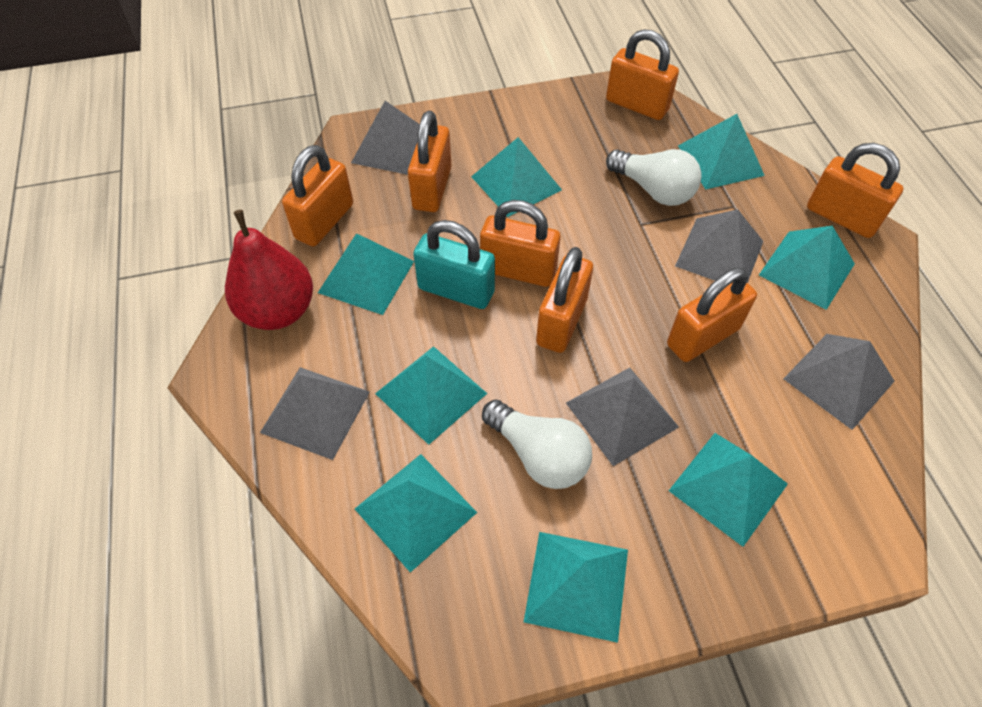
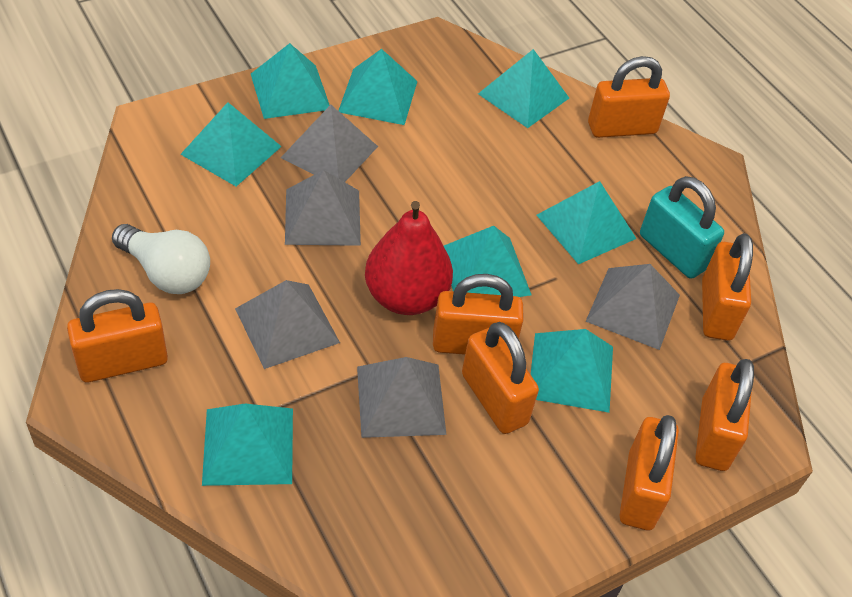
white light bulb: 2 -> 1

